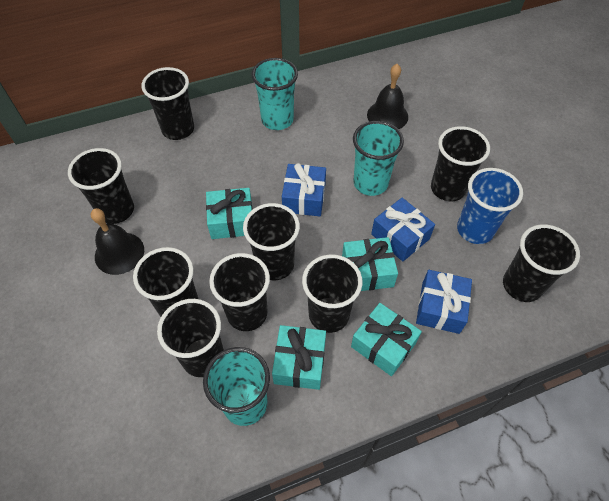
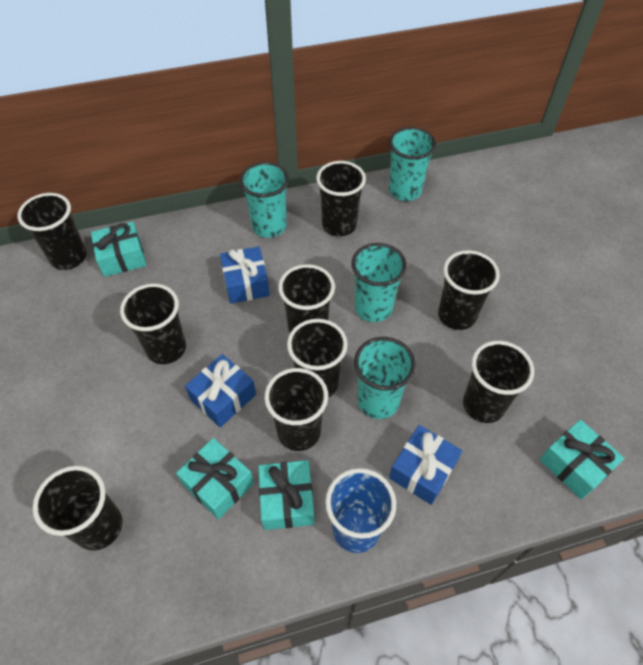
black bell: 2 -> 0
turquoise cup: 3 -> 4

